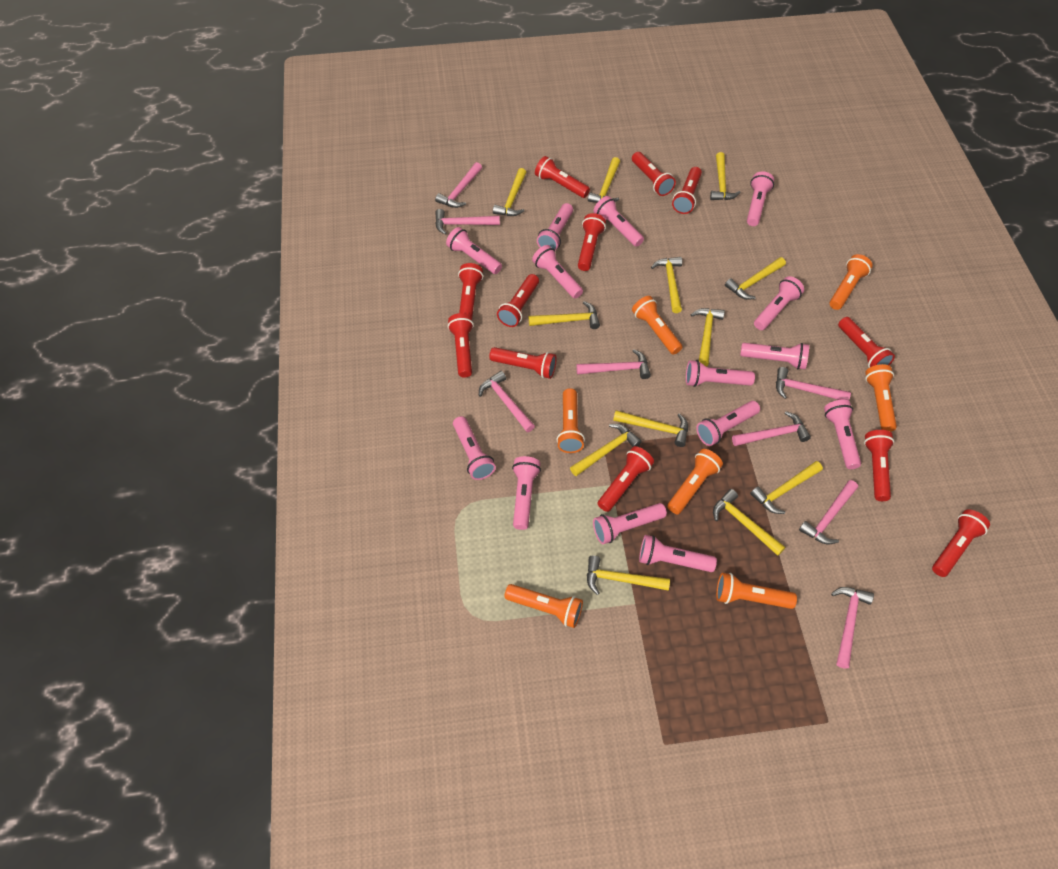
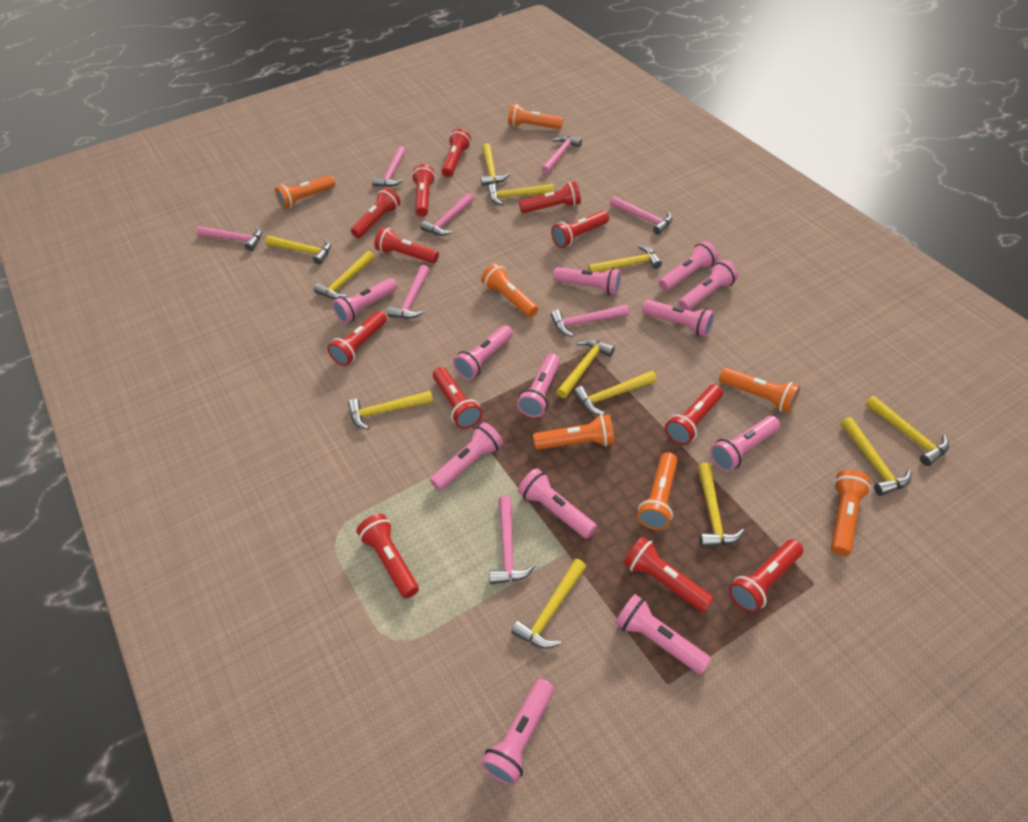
pink flashlight: 14 -> 12

